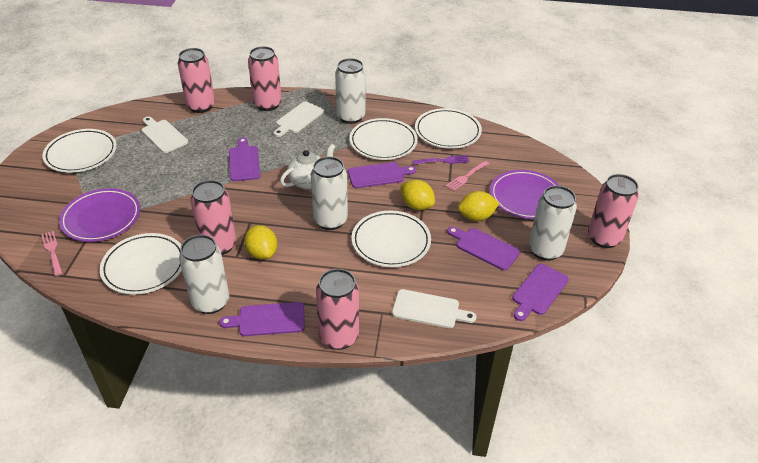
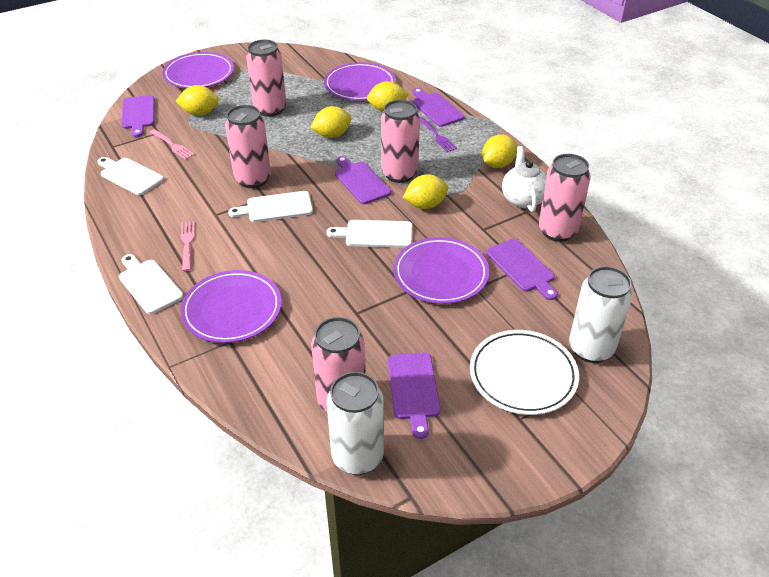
purple plate: 2 -> 4
white can: 4 -> 2
white cutting board: 3 -> 4
white plate: 5 -> 1
yellow lemon: 3 -> 5

